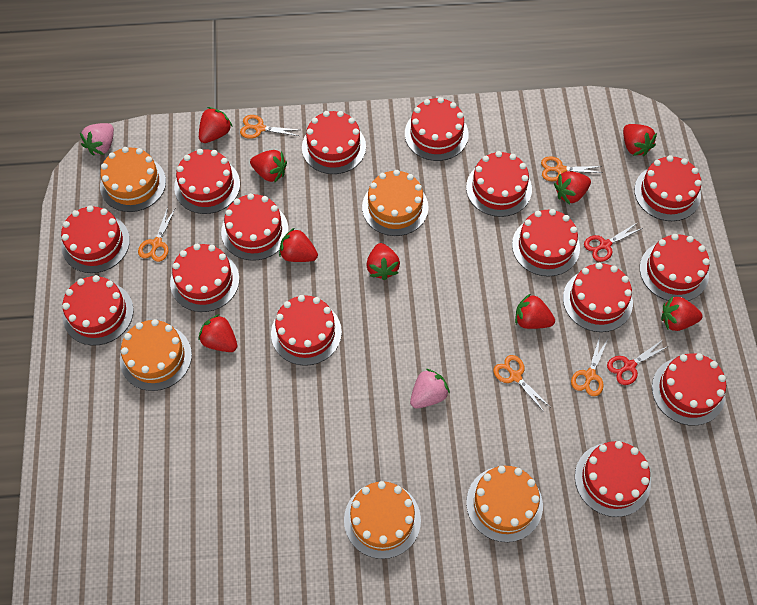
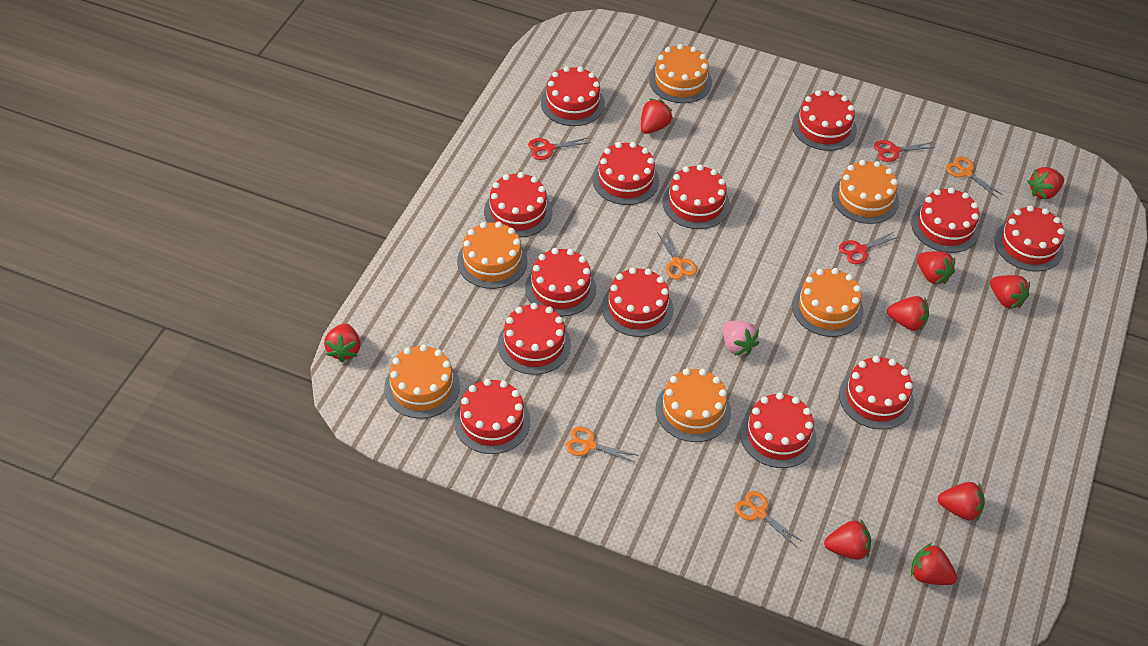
orange cake: 5 -> 6
orange scissors: 5 -> 4
pink strawberry: 2 -> 1
red cake: 15 -> 13
red scissors: 2 -> 3

